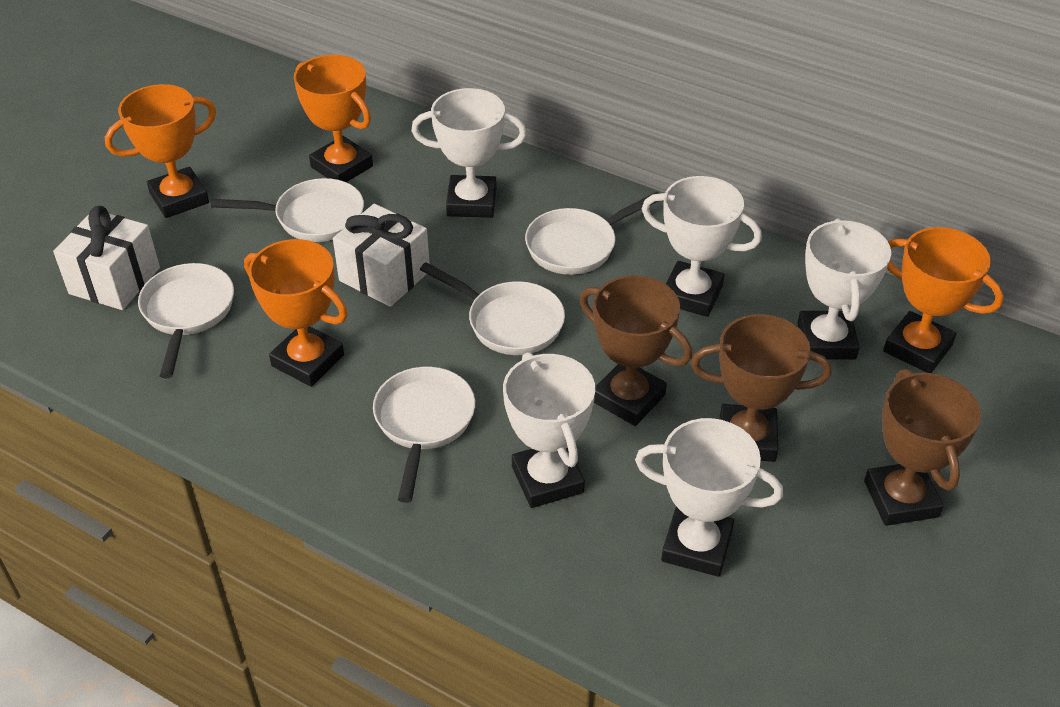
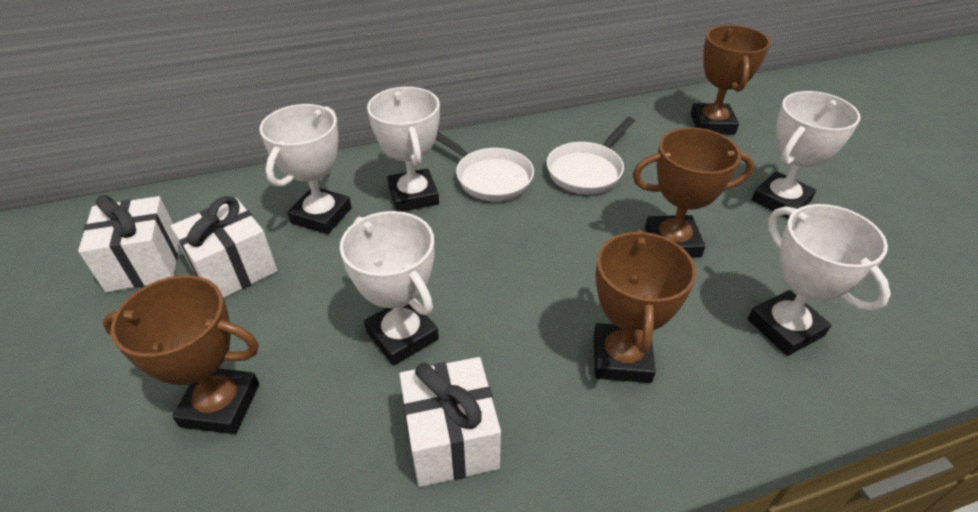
brown trophy: 3 -> 4
orange trophy: 4 -> 0
white gift: 2 -> 3
white pan: 5 -> 2

